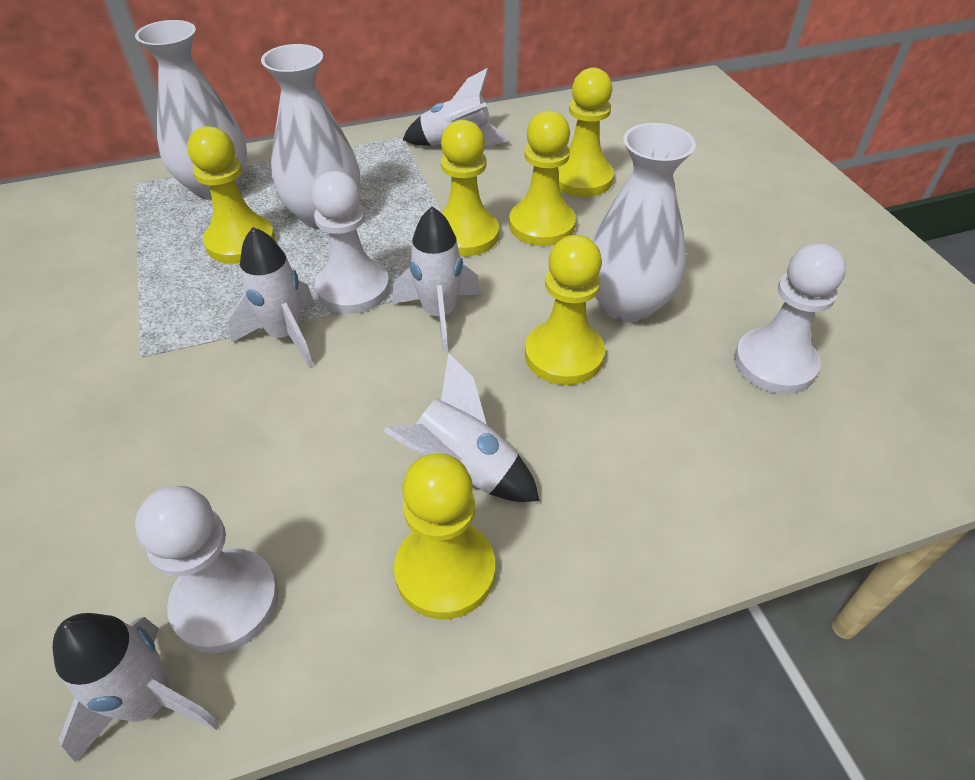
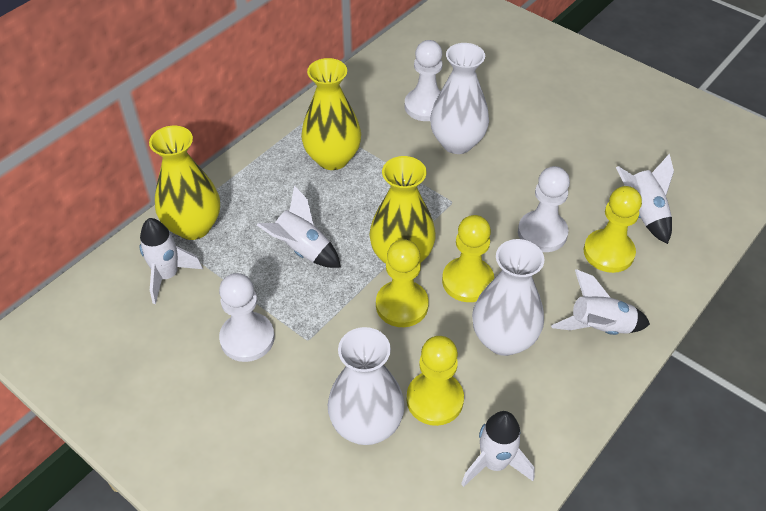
yellow pawn: 6 -> 4
yellow vase: 0 -> 3

